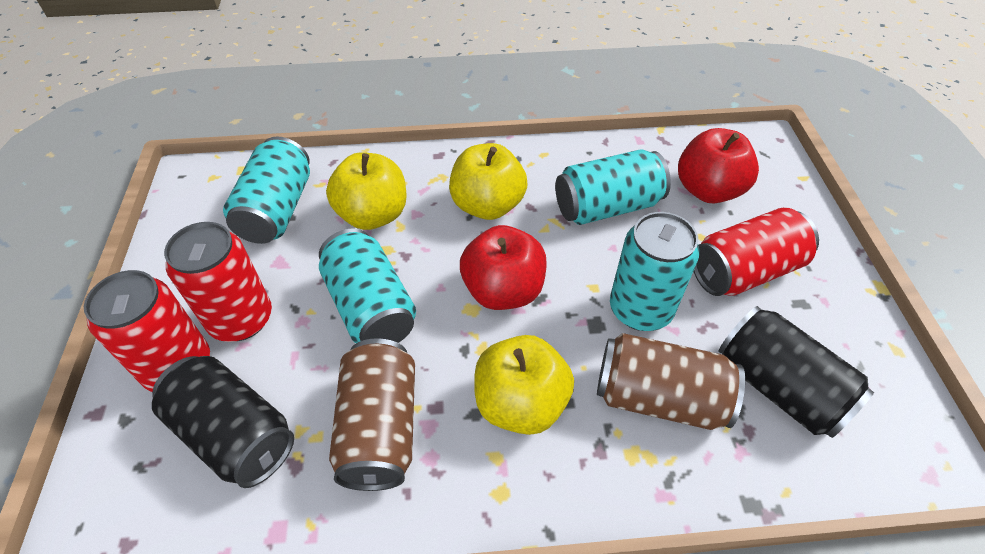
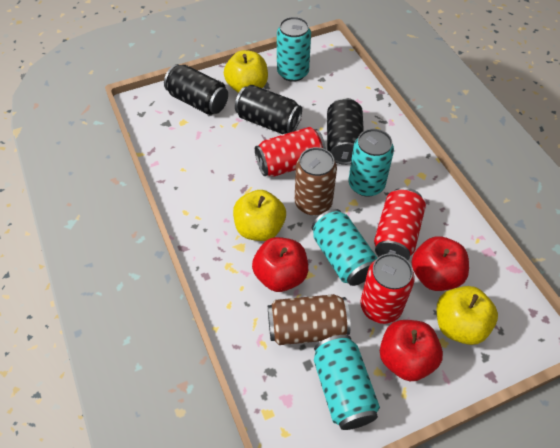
black can: 2 -> 3
red apple: 2 -> 3

